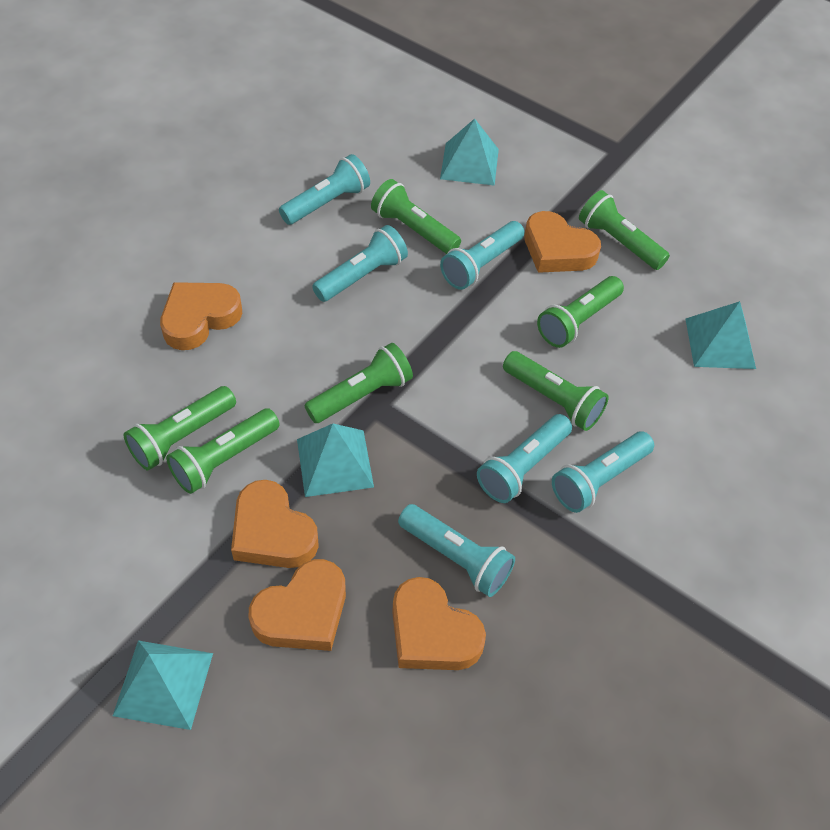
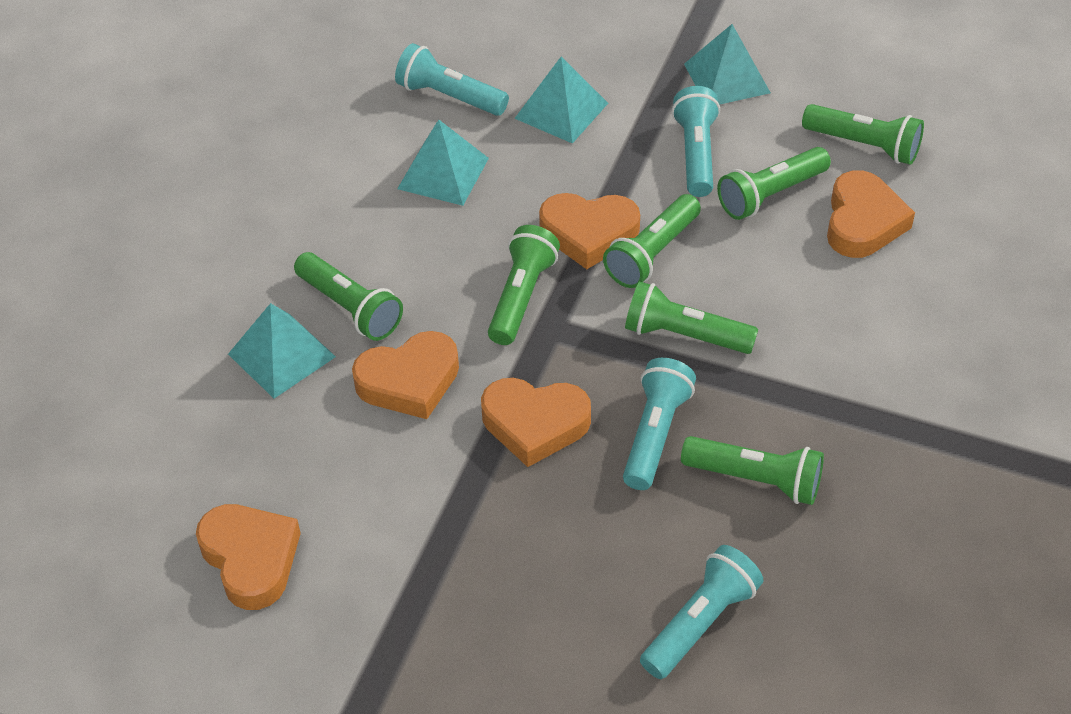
turquoise flashlight: 6 -> 4

